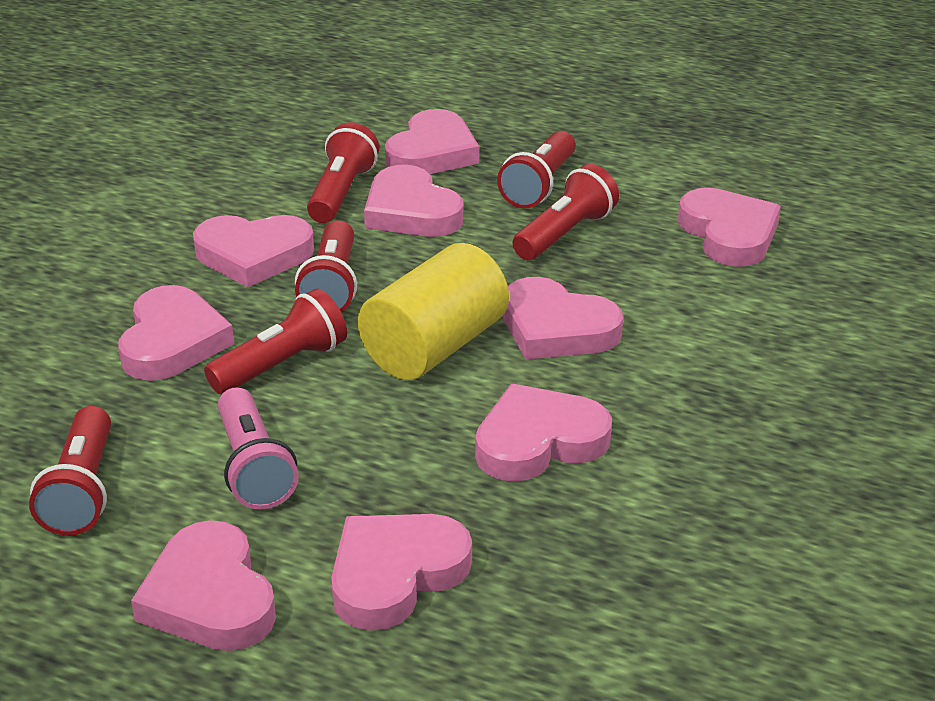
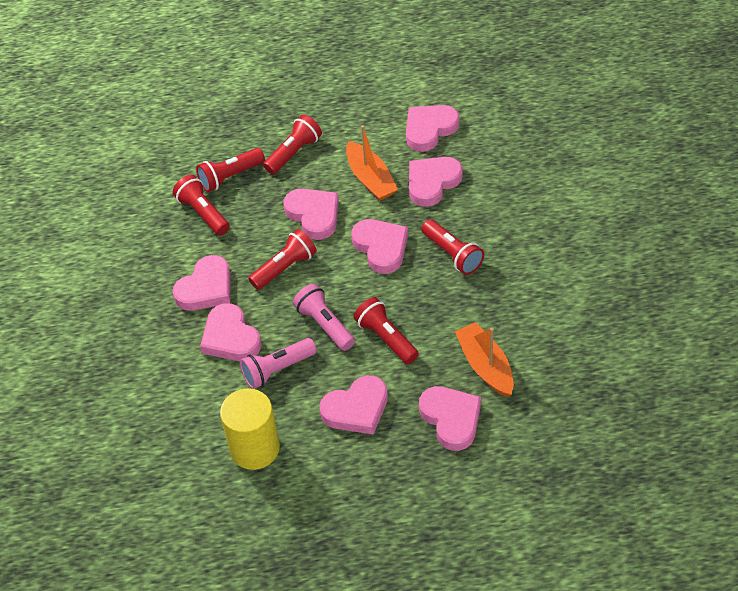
orange boat: 0 -> 2
pink flashlight: 1 -> 2
pink heart: 9 -> 8

